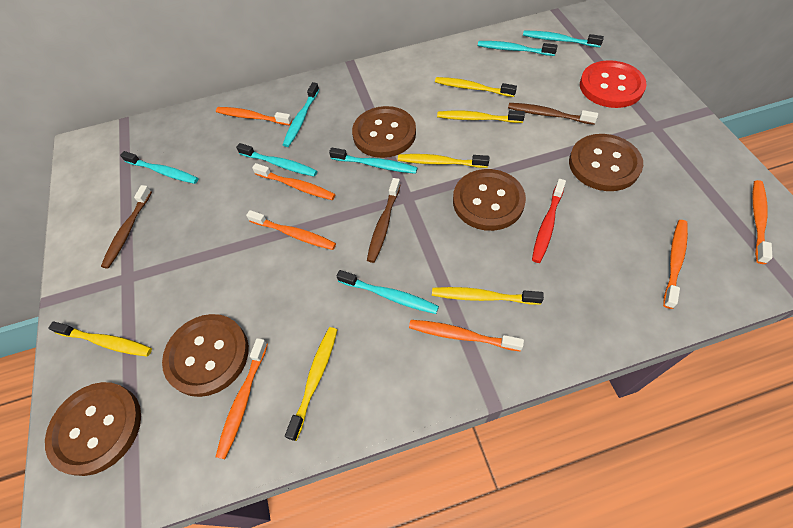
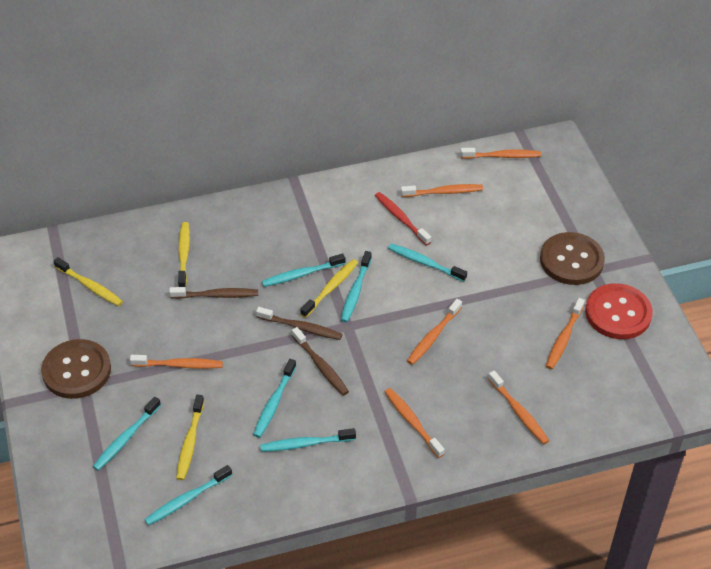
brown button: 5 -> 2
yellow toothbrush: 6 -> 4

